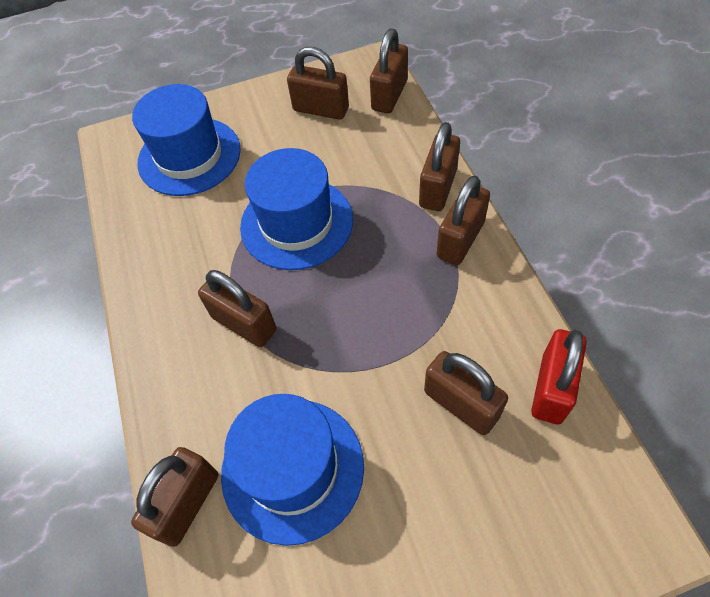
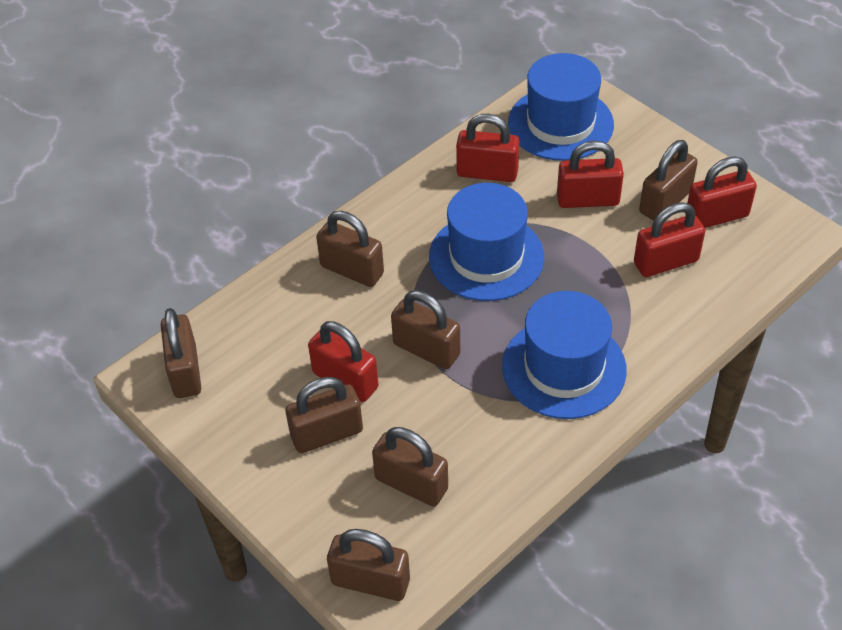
red padlock: 1 -> 5

